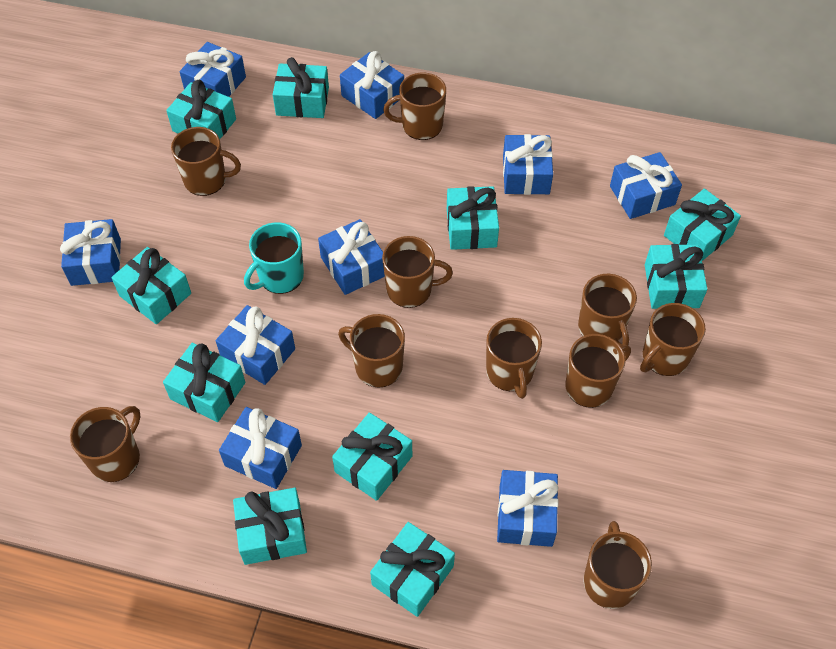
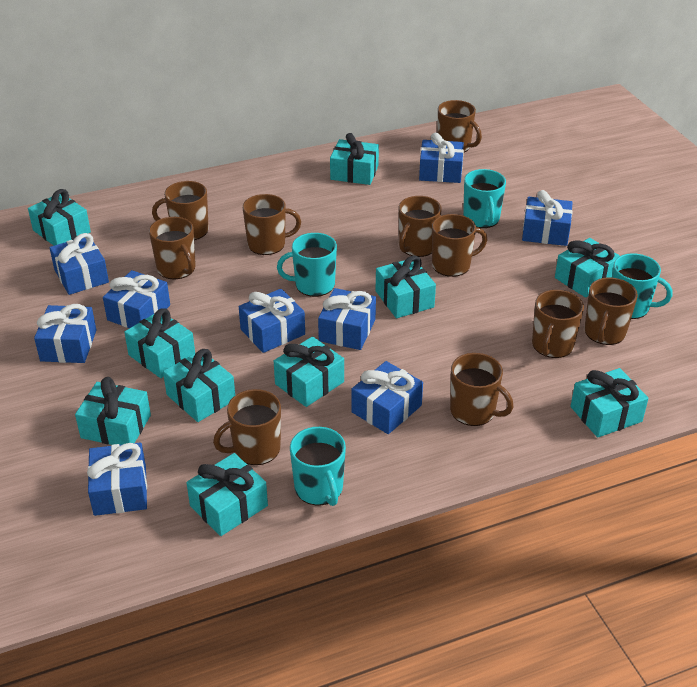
turquoise mug: 1 -> 4

